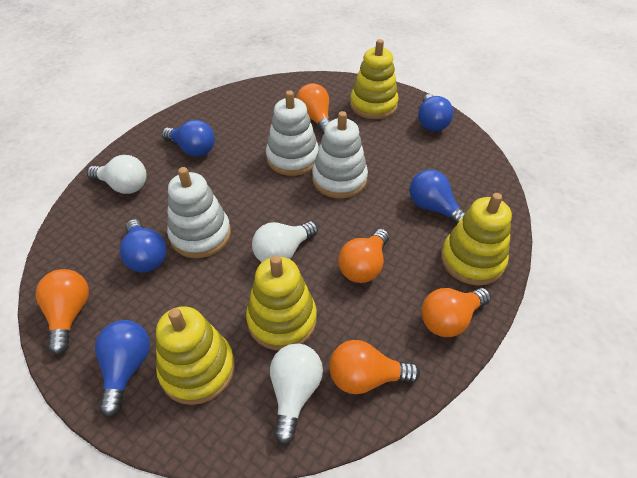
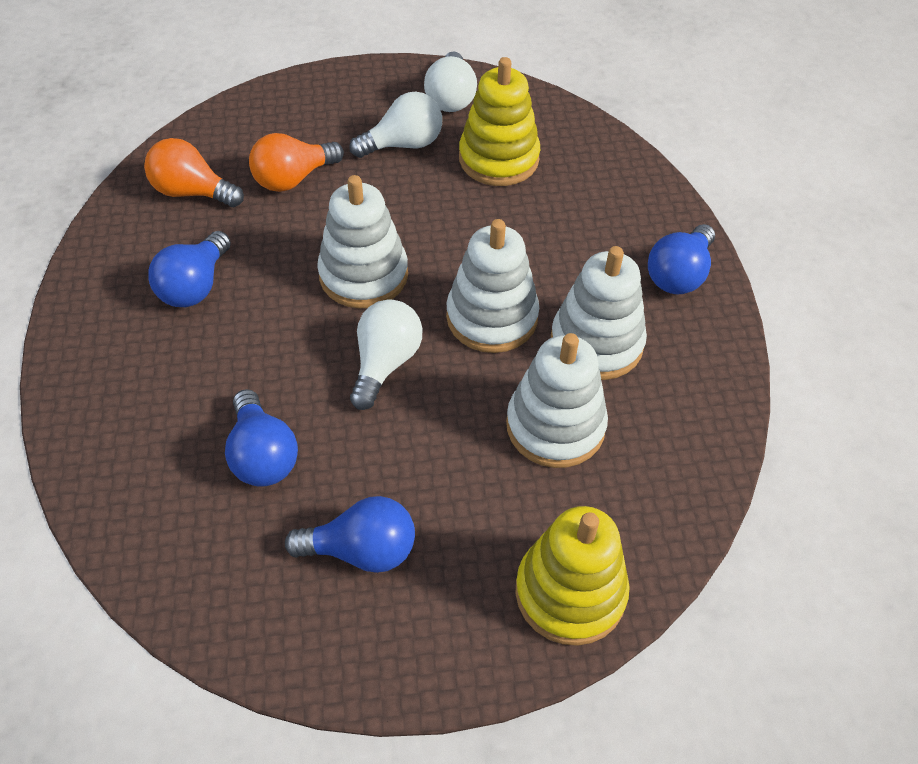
blue light bulb: 5 -> 4
orange light bulb: 5 -> 2
white stacking toy: 3 -> 4
yellow stacking toy: 4 -> 2

